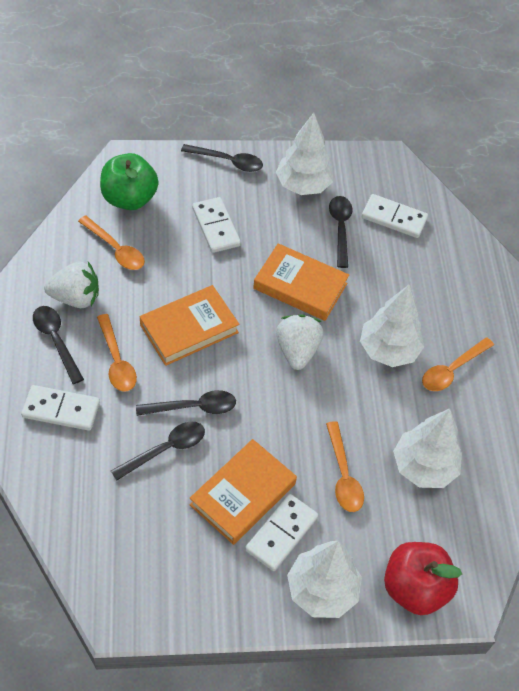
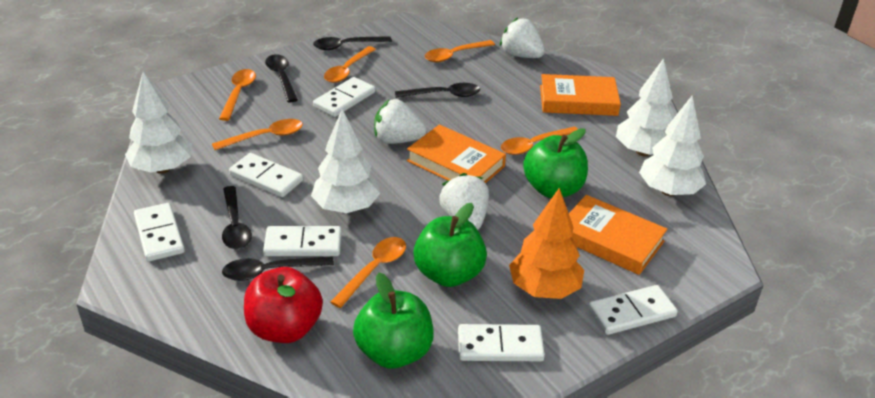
green apple: 1 -> 3
orange spoon: 4 -> 6
orange tree: 0 -> 1
white domino: 4 -> 6
white strawberry: 2 -> 3

